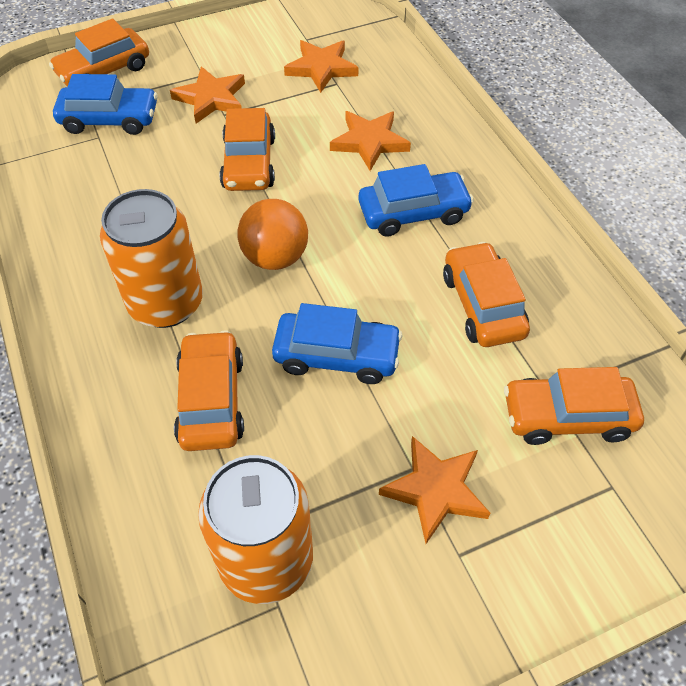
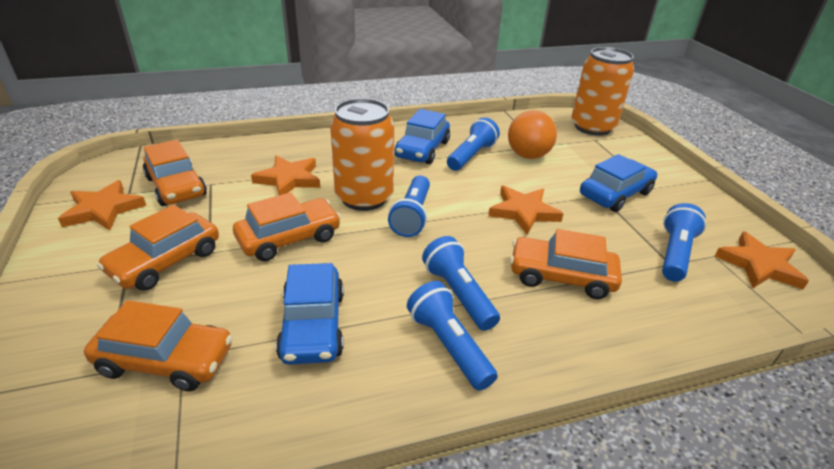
blue flashlight: 0 -> 5

